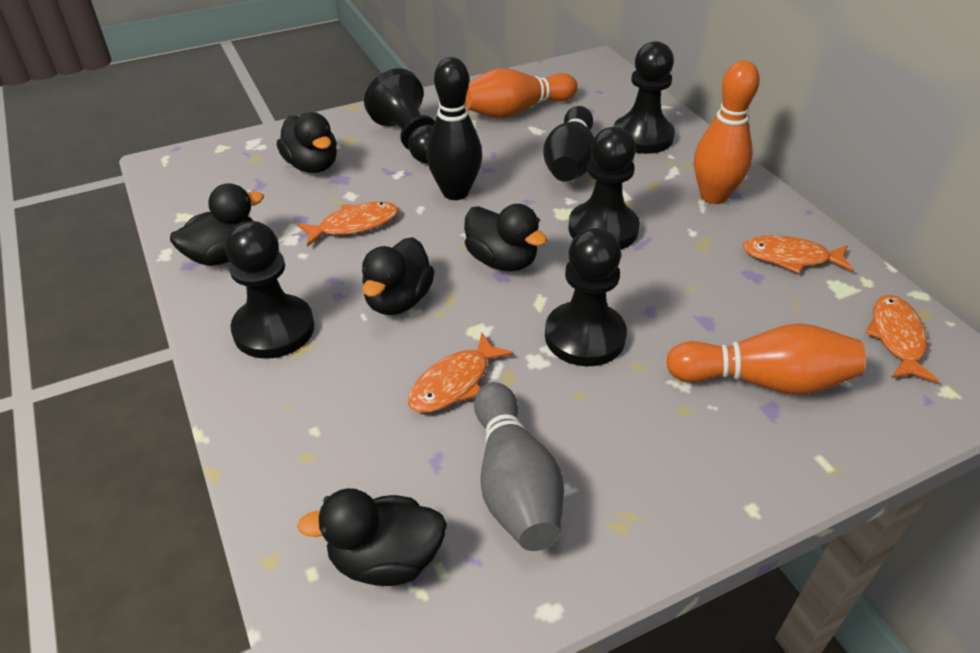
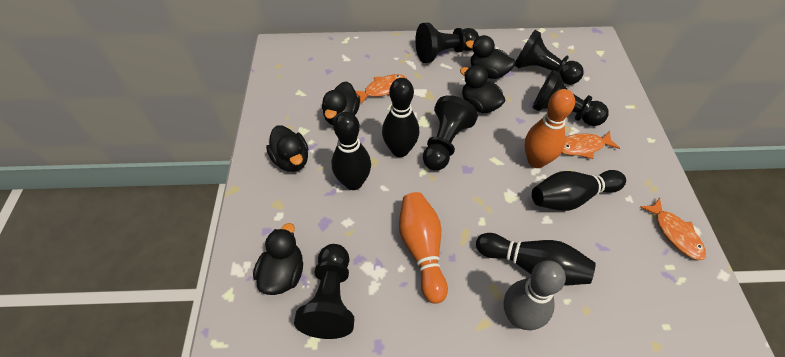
black bowling pin: 2 -> 4
orange bowling pin: 3 -> 2
orange fish: 4 -> 3

